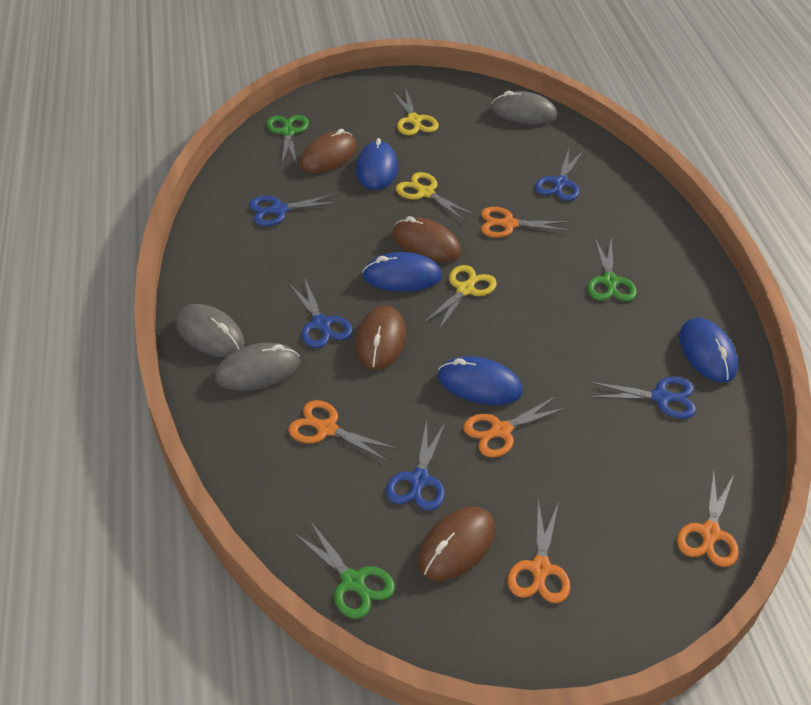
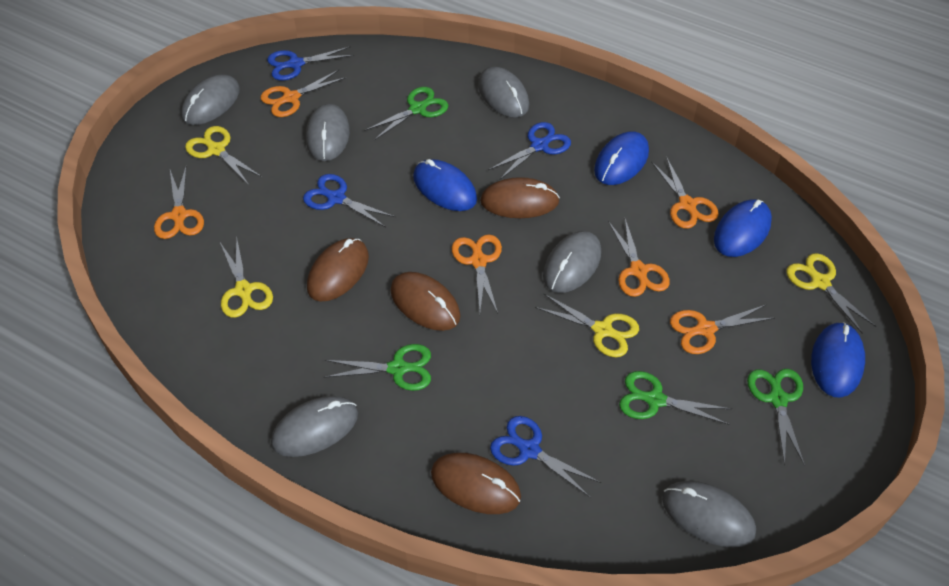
blue scissors: 5 -> 4
green scissors: 3 -> 4
grey mouse: 3 -> 6
orange scissors: 5 -> 6
yellow scissors: 3 -> 4

